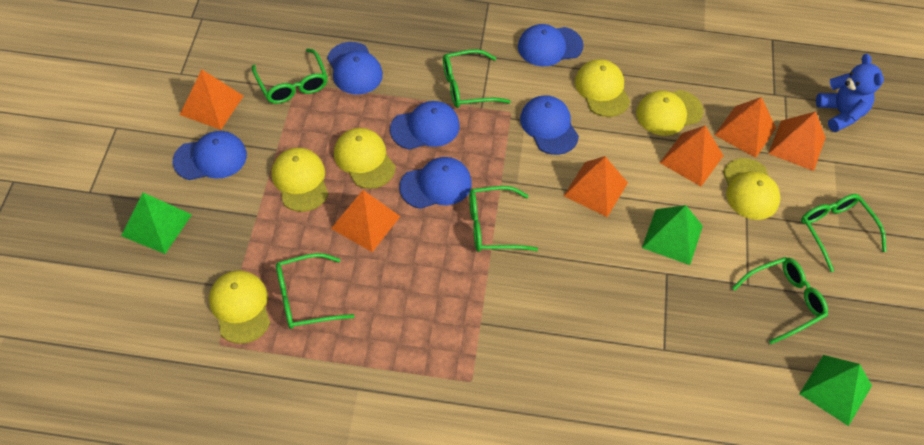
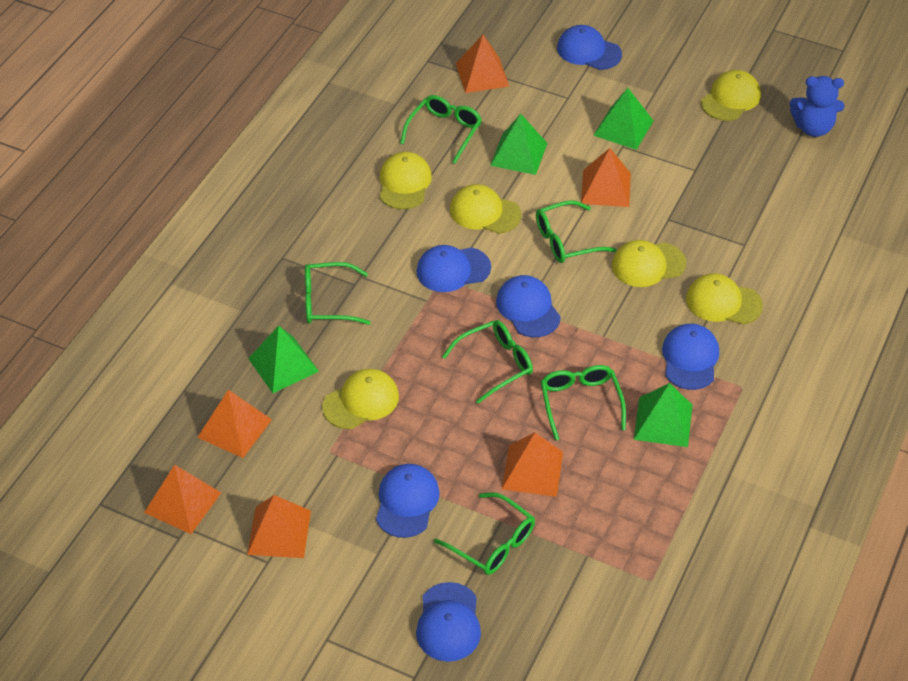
green pyramid: 3 -> 4

